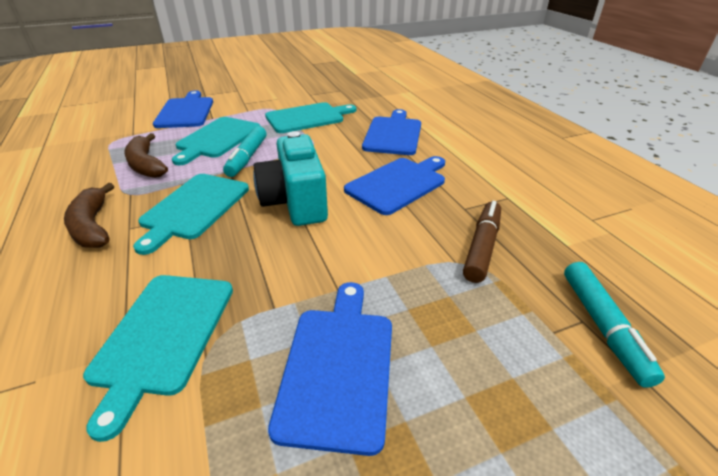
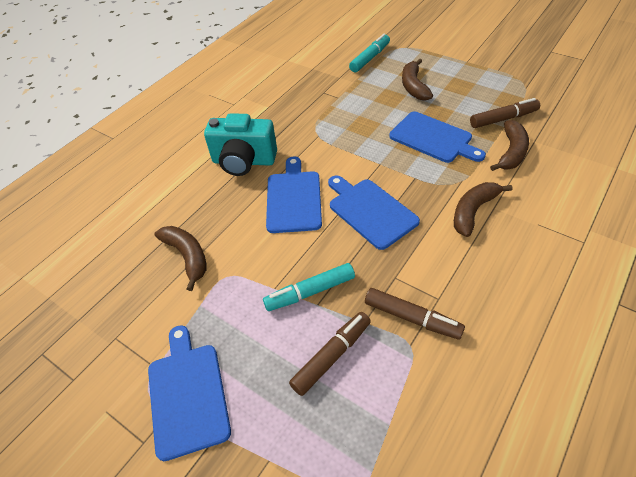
brown banana: 2 -> 4
brown marker: 1 -> 3
turquoise cutting board: 4 -> 0

